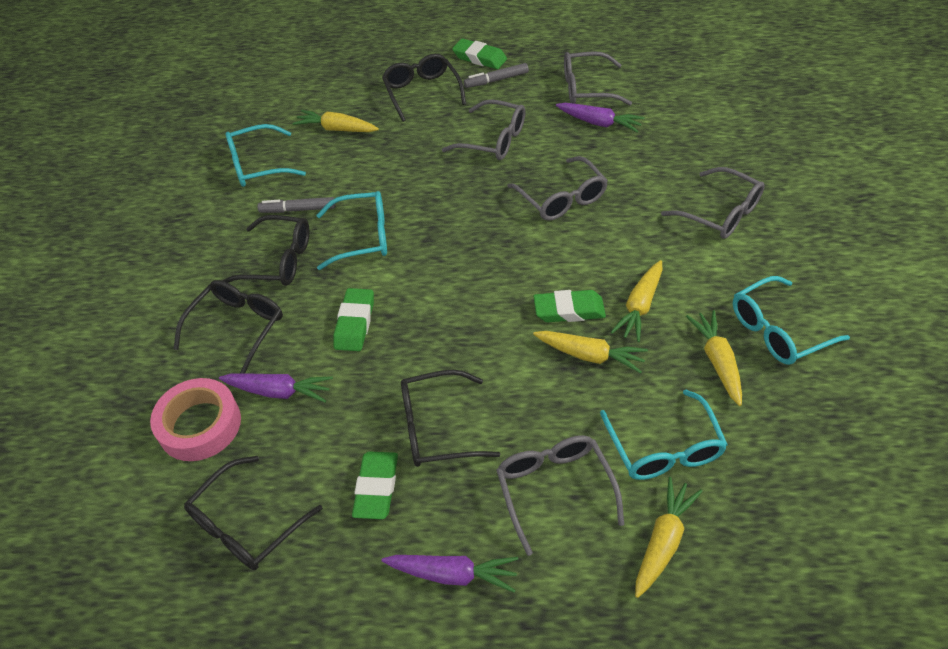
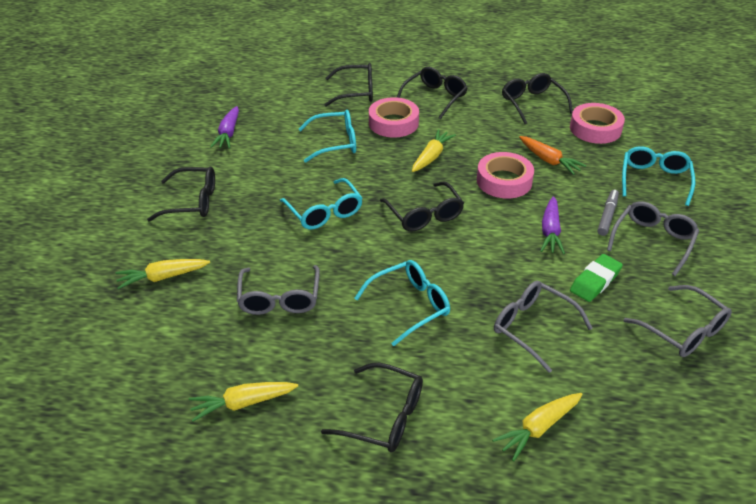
black glasses: 5 -> 6
green eraser: 4 -> 1
grey glasses: 5 -> 4
grey marker: 2 -> 1
orange carrot: 0 -> 1
pink tape: 1 -> 3
purple carrot: 3 -> 2
yellow carrot: 5 -> 4

